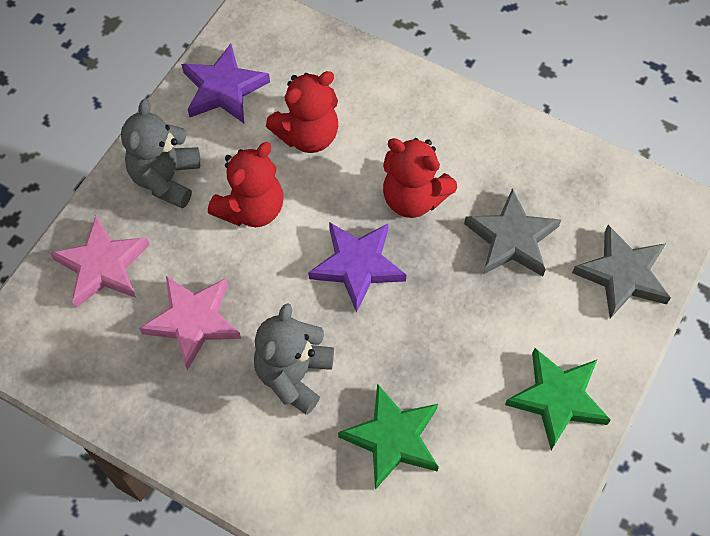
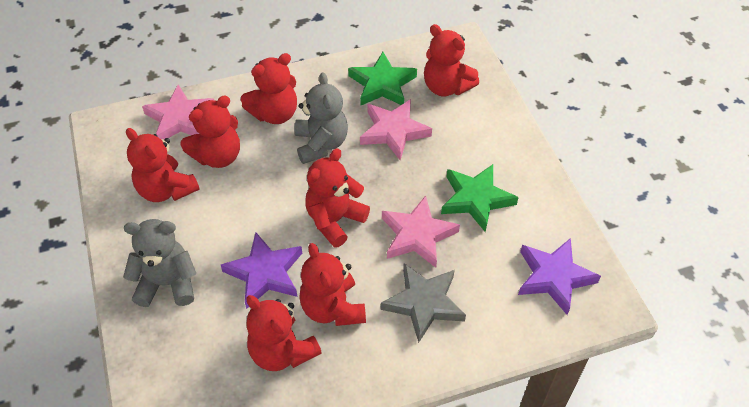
grey star: 2 -> 1
pink star: 2 -> 3
red teddy bear: 3 -> 7

